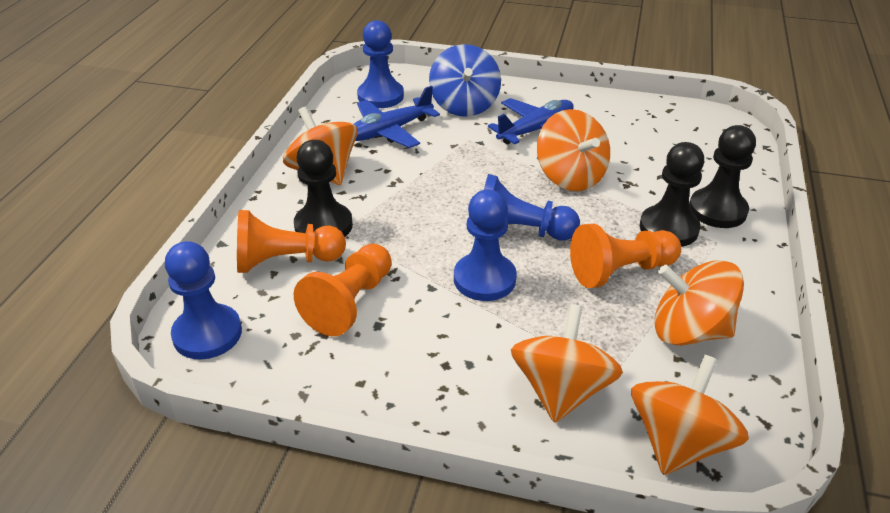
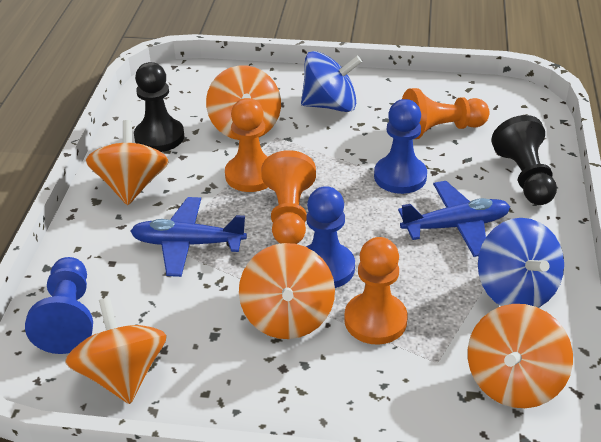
black pawn: 3 -> 2
blue pawn: 4 -> 3
blue spinning top: 1 -> 2
orange pawn: 3 -> 4

